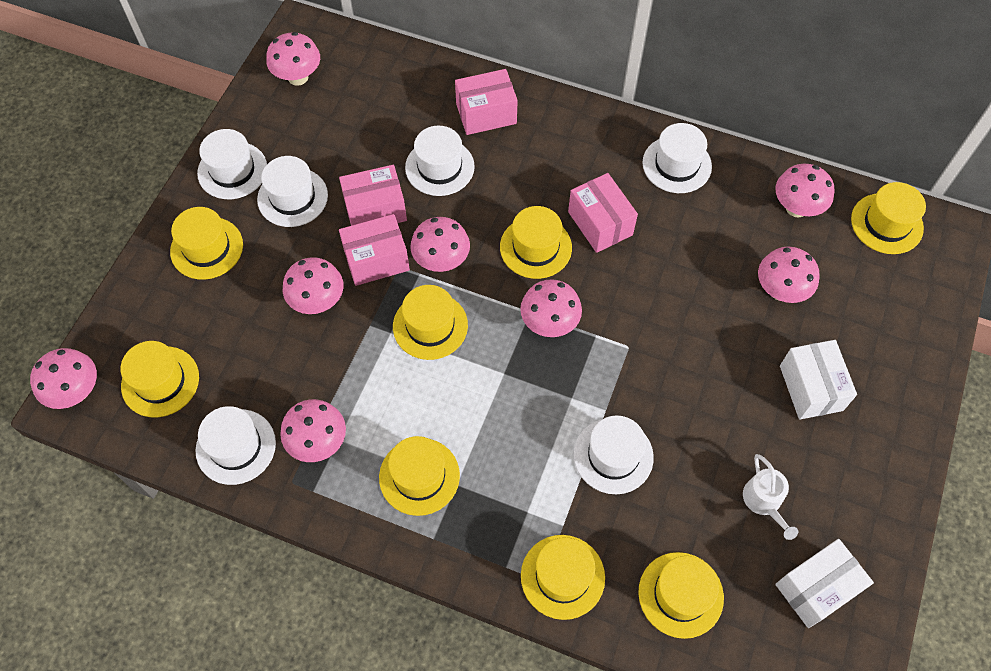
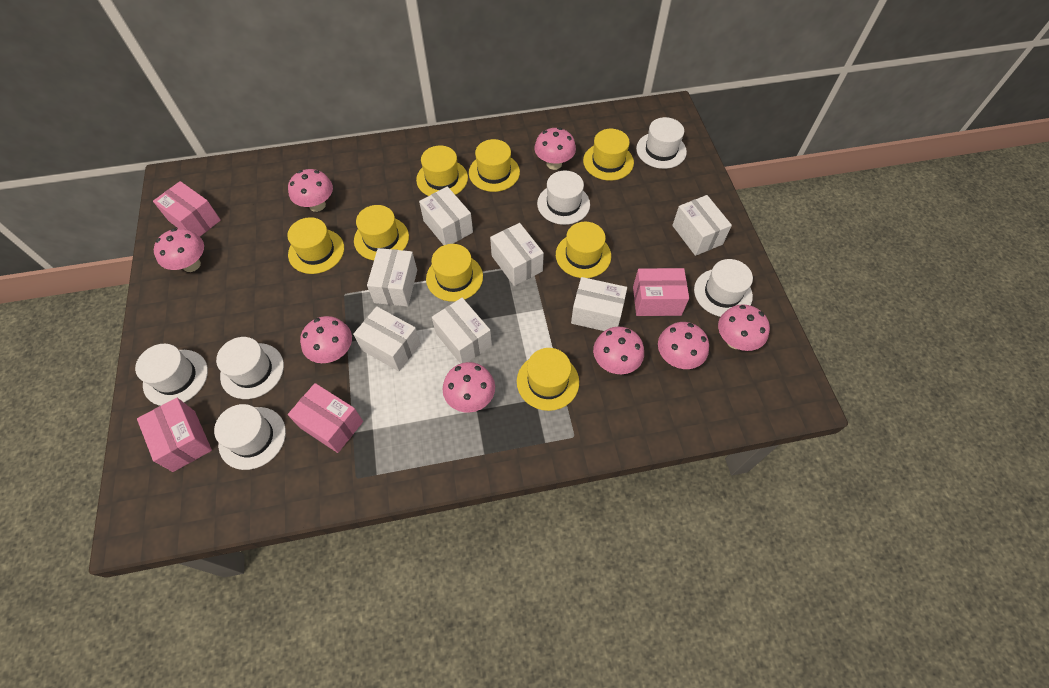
white box: 2 -> 7
white watering can: 1 -> 0

